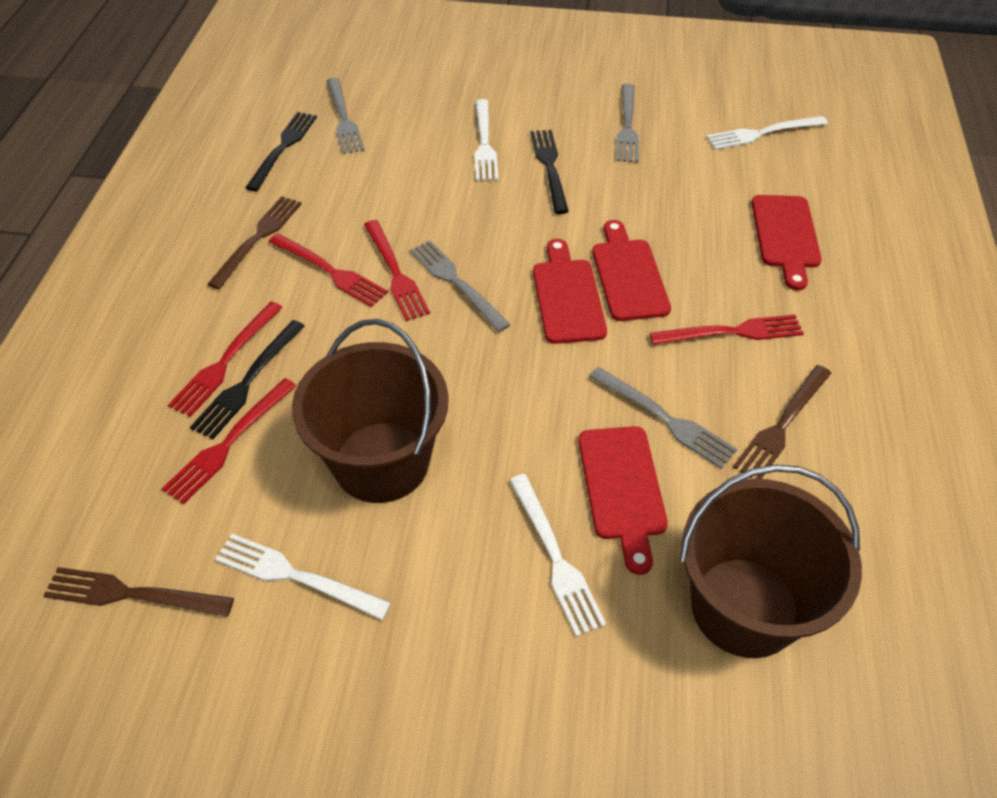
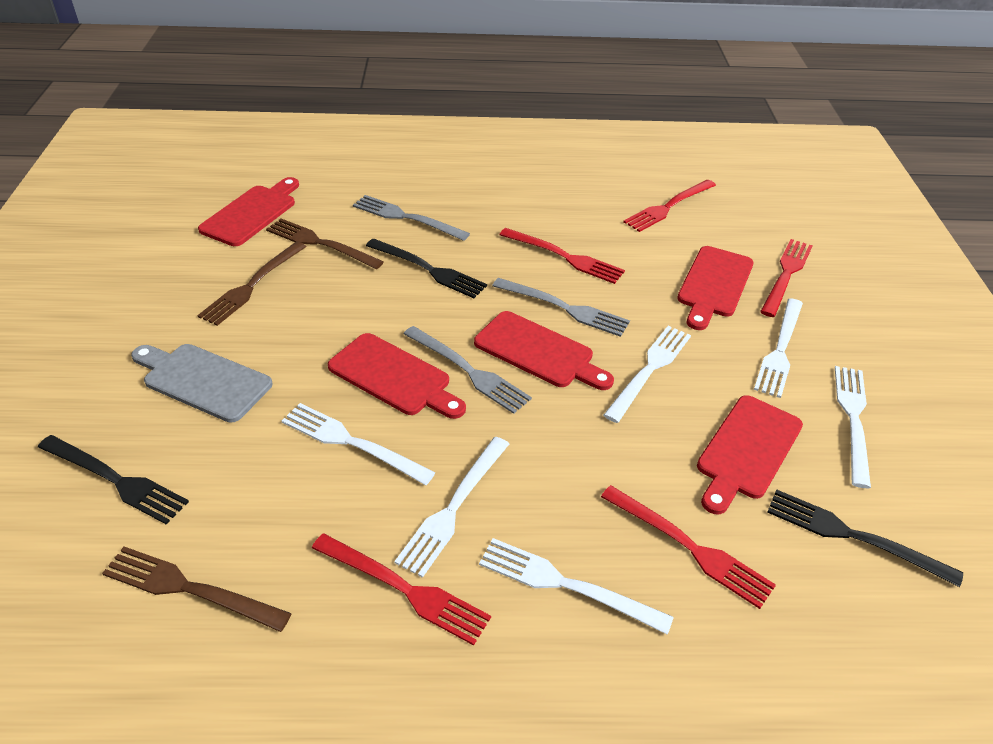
brown bucket: 2 -> 0
grey cutting board: 0 -> 1
grey fork: 4 -> 3
red cutting board: 4 -> 5
white fork: 4 -> 6

